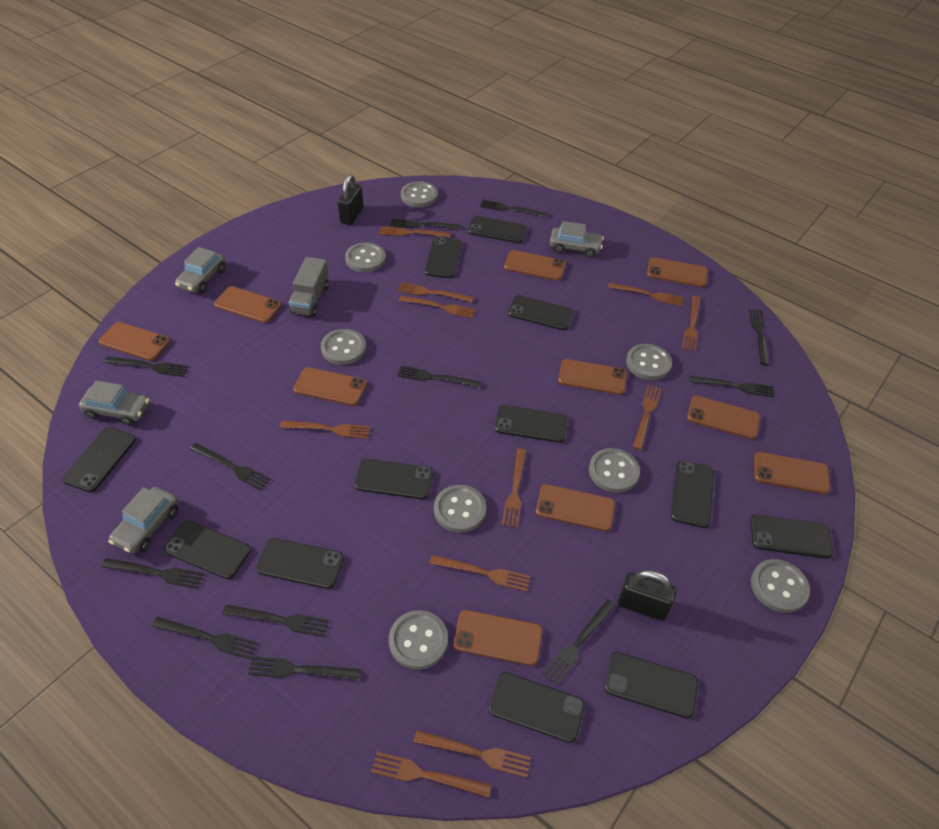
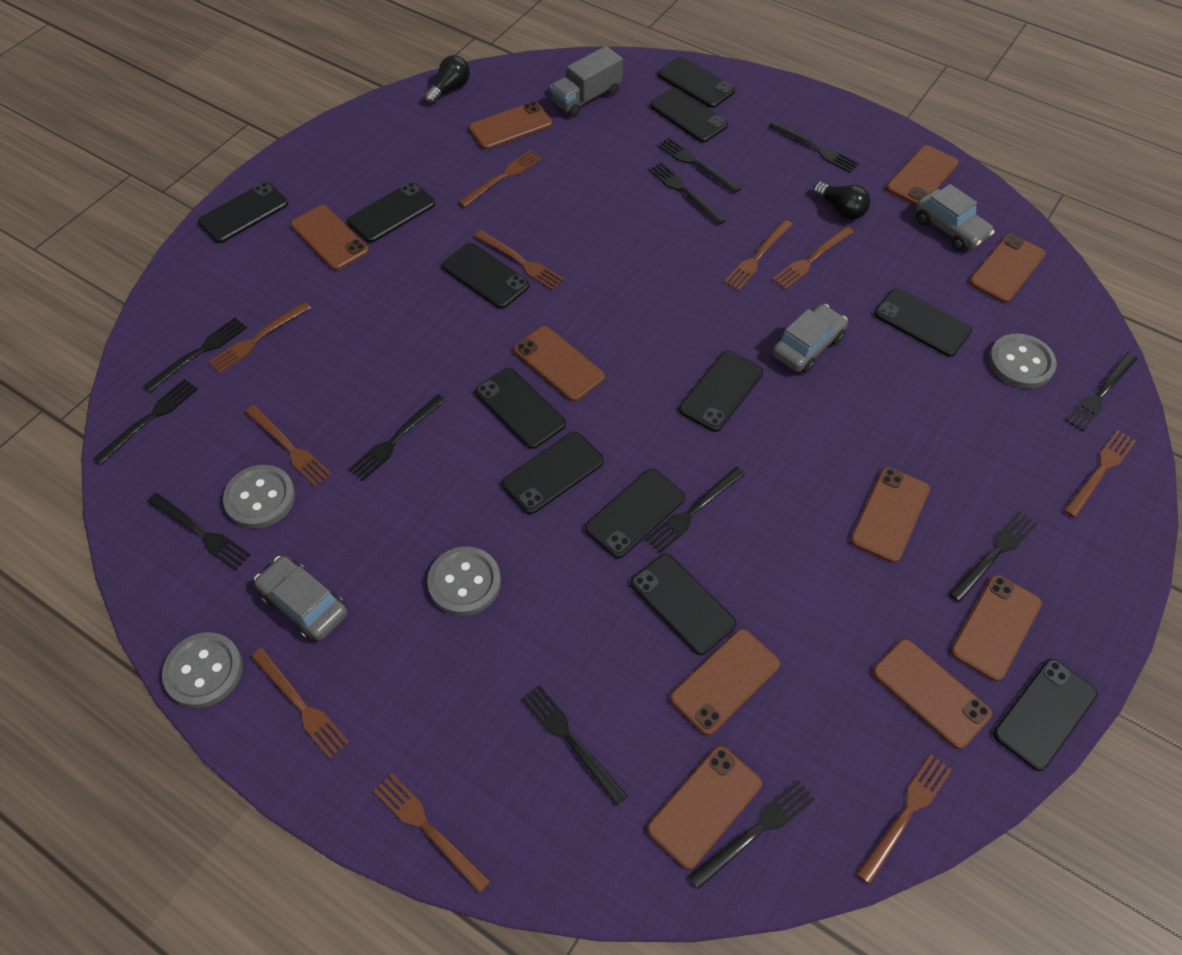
black light bulb: 0 -> 2
black padlock: 2 -> 0
brown fork: 11 -> 10
grey button: 8 -> 4
grey car: 4 -> 3

